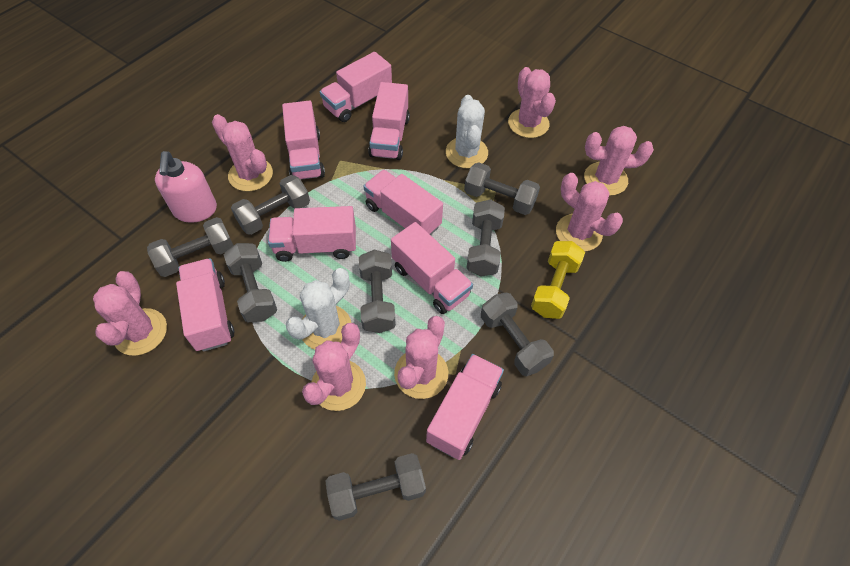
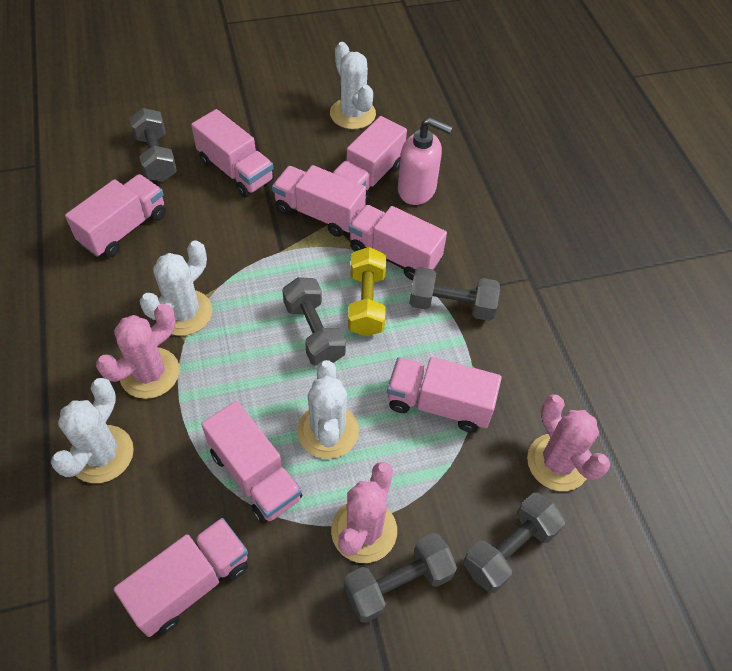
grey dumbbell: 8 -> 5
pink cactus: 7 -> 3
white cactus: 2 -> 4

